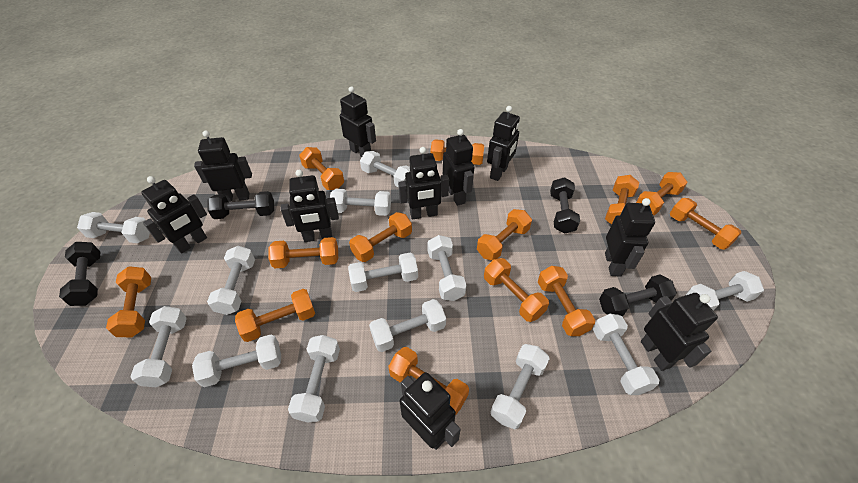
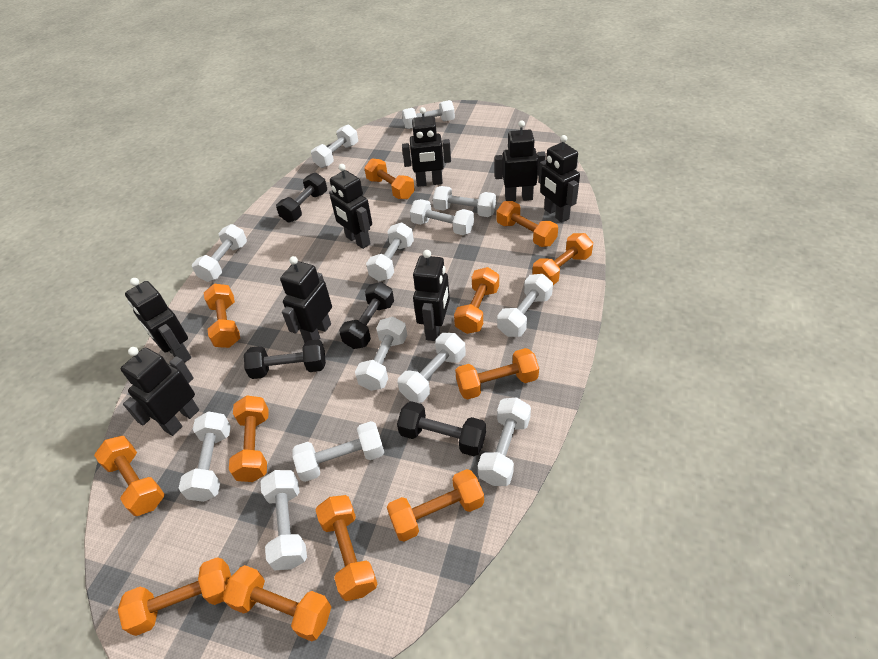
black robot: 10 -> 8
orange dumbbell: 13 -> 12

